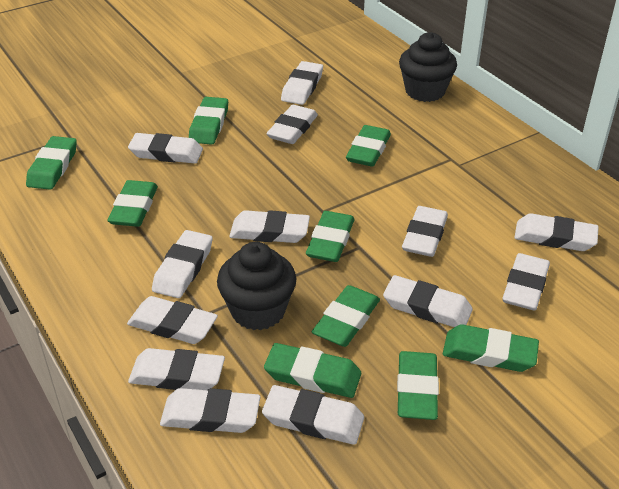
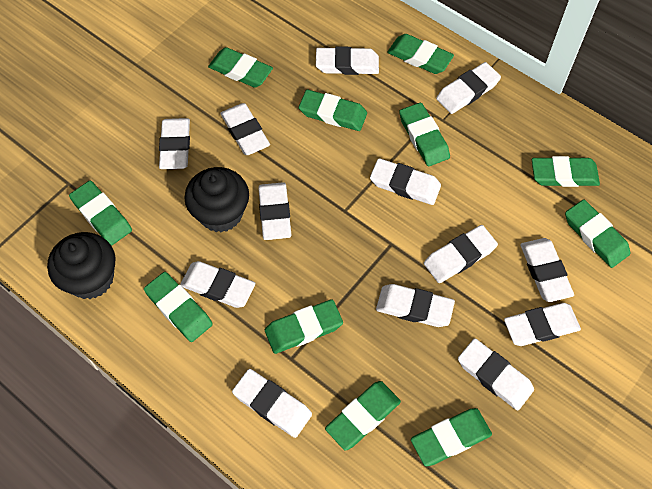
green eraser: 9 -> 11

